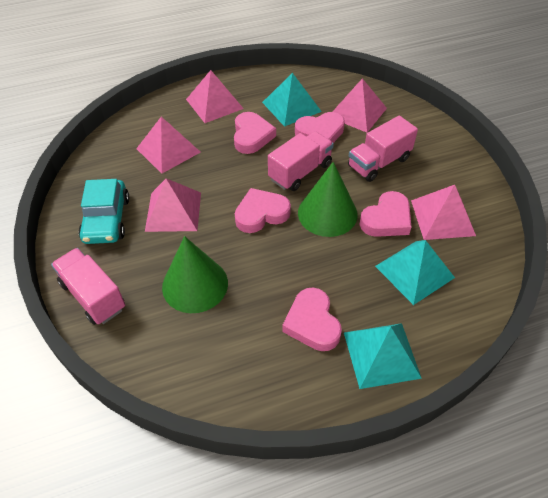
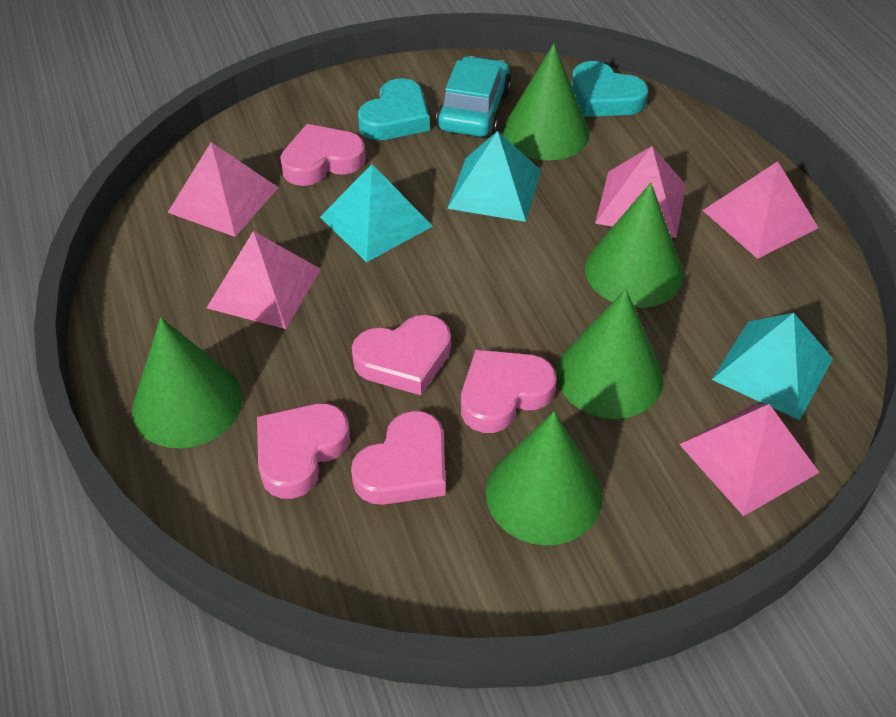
green cone: 2 -> 5
pink truck: 3 -> 0
turquoise heart: 0 -> 2

